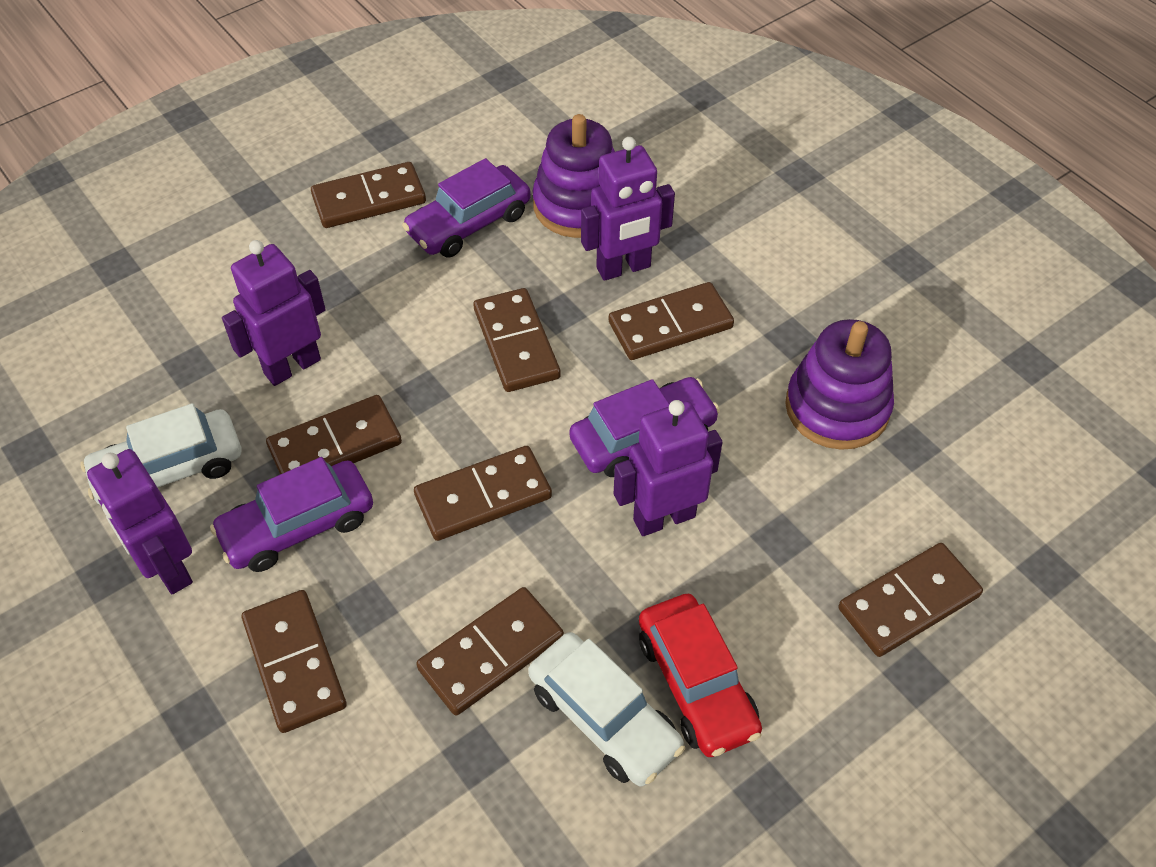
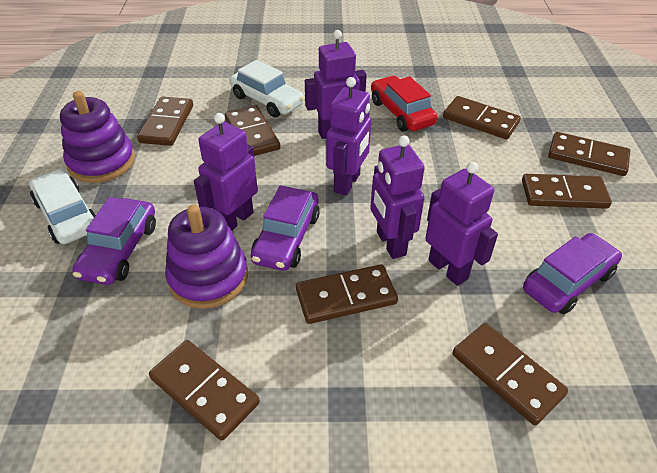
purple robot: 4 -> 5

